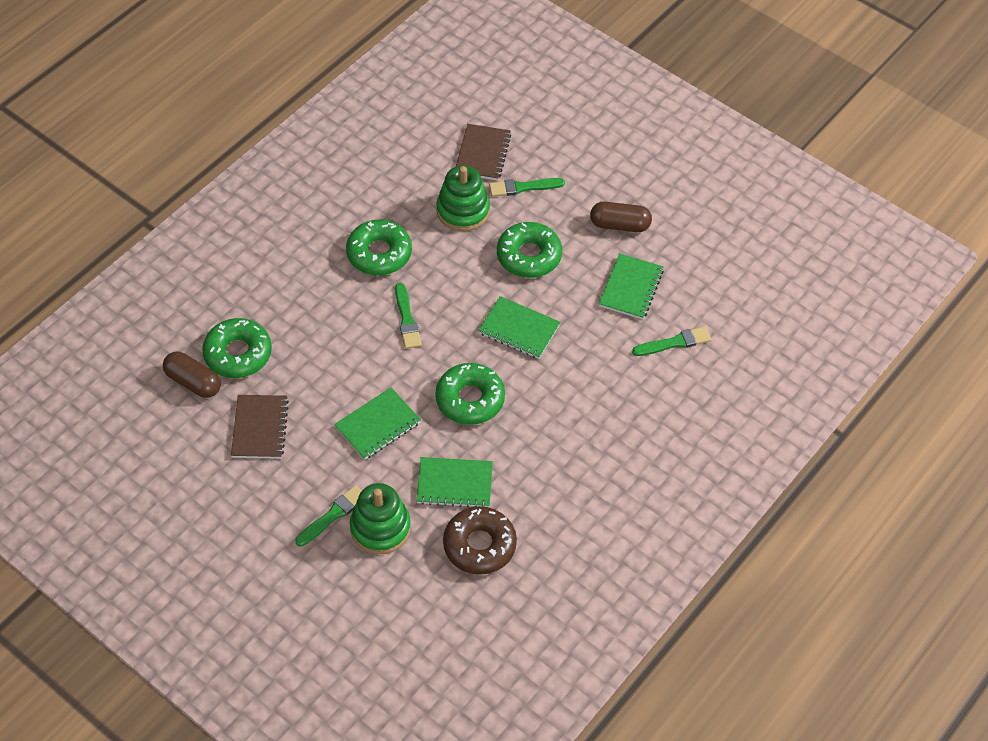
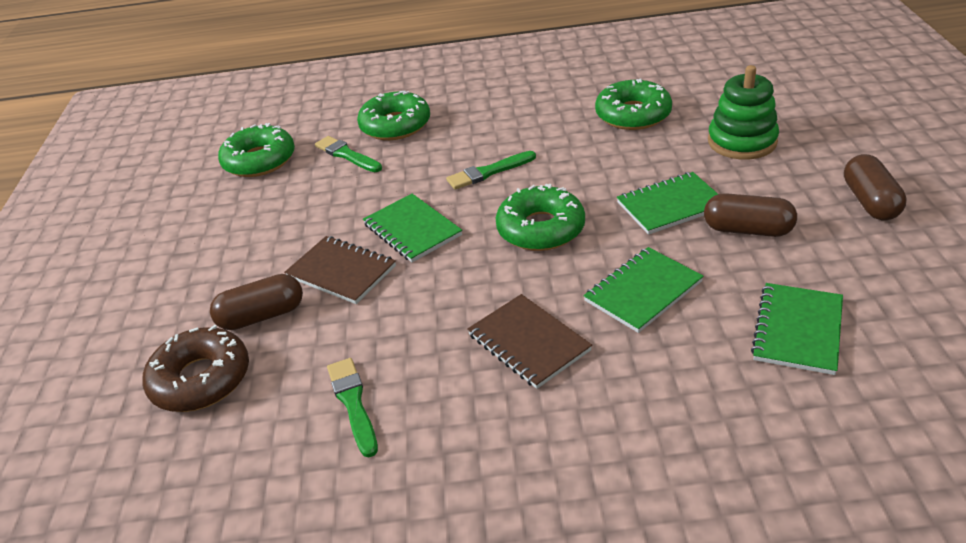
brown capsule: 2 -> 3
green brush: 4 -> 3
green stacking toy: 2 -> 1

